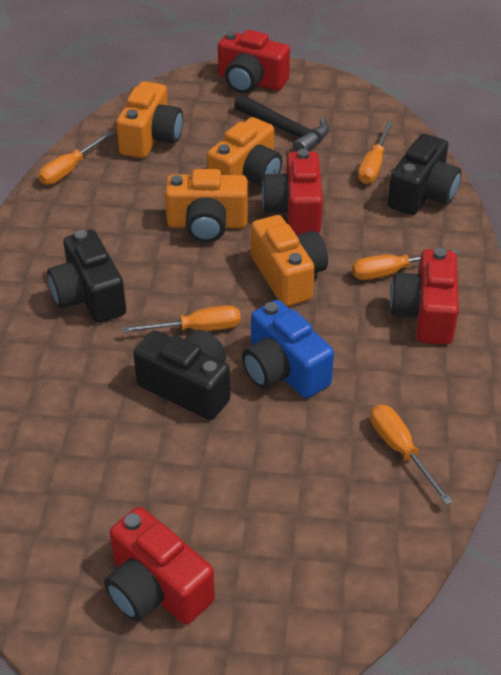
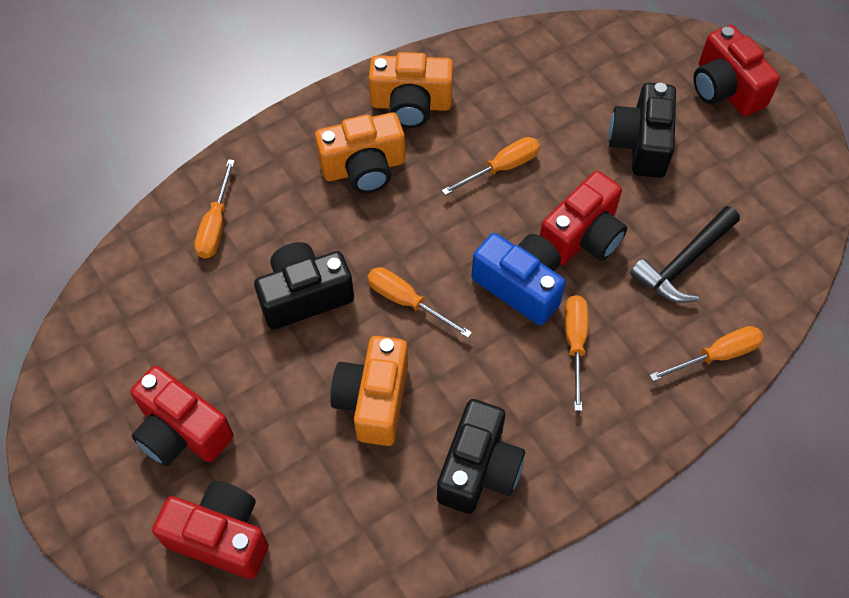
orange camera: 4 -> 3

